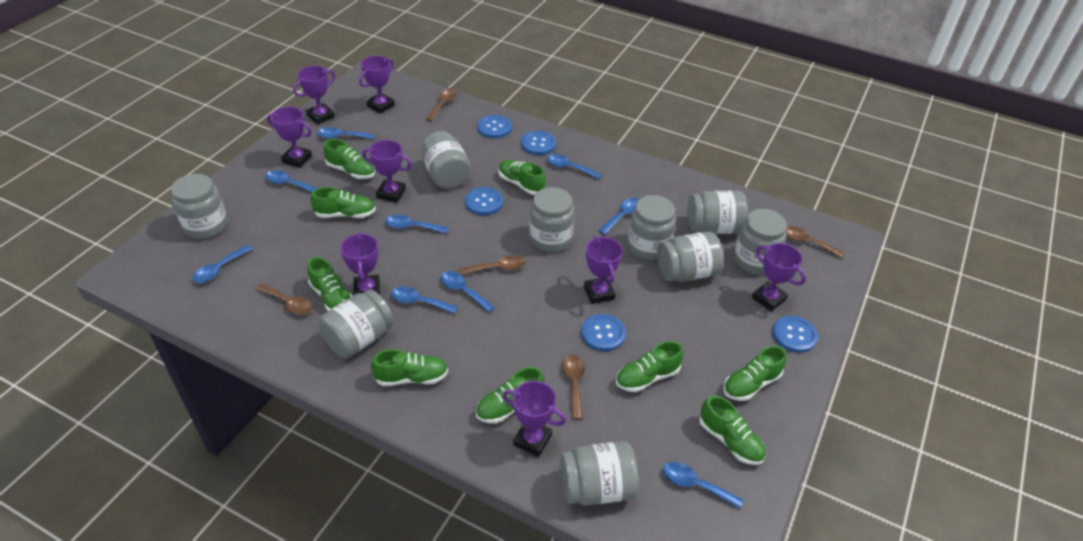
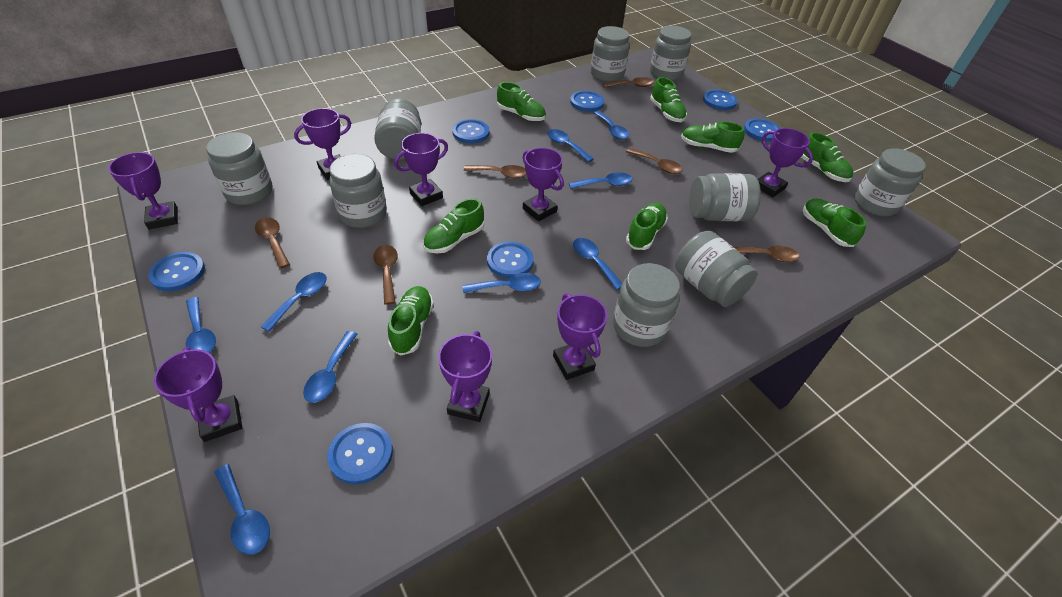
blue button: 5 -> 7
brown spoon: 5 -> 6
green shoe: 9 -> 8

